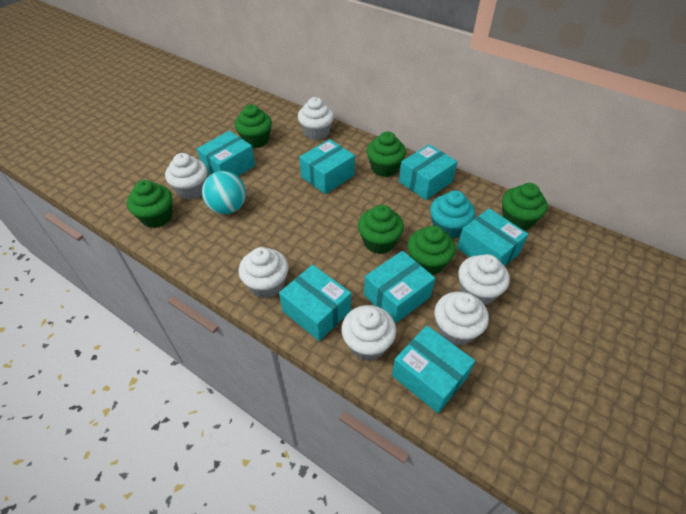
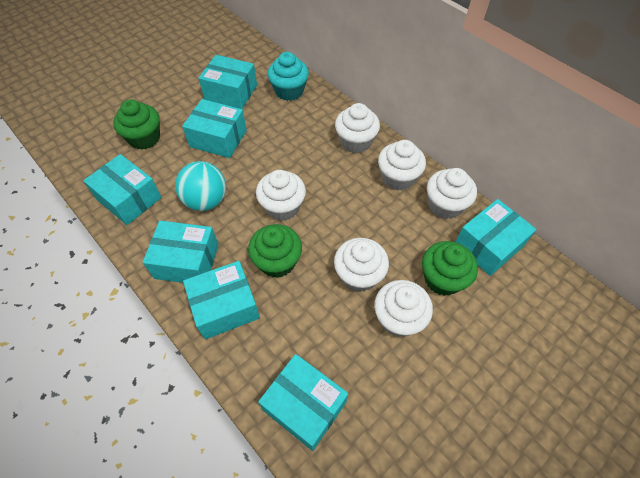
green cupcake: 6 -> 3

